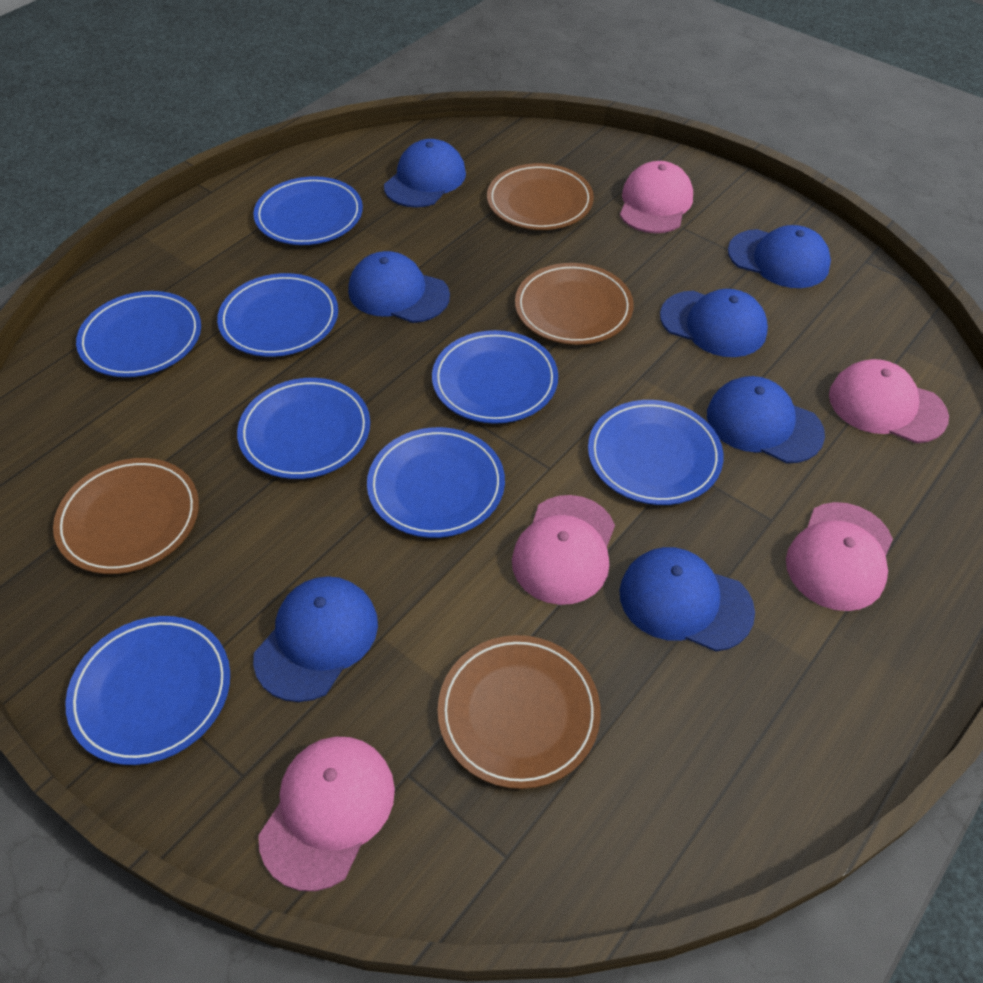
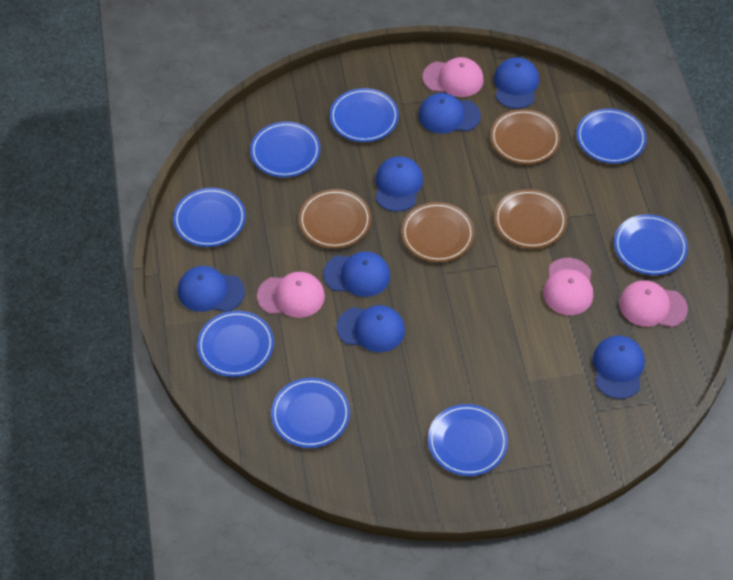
pink cap: 5 -> 4

